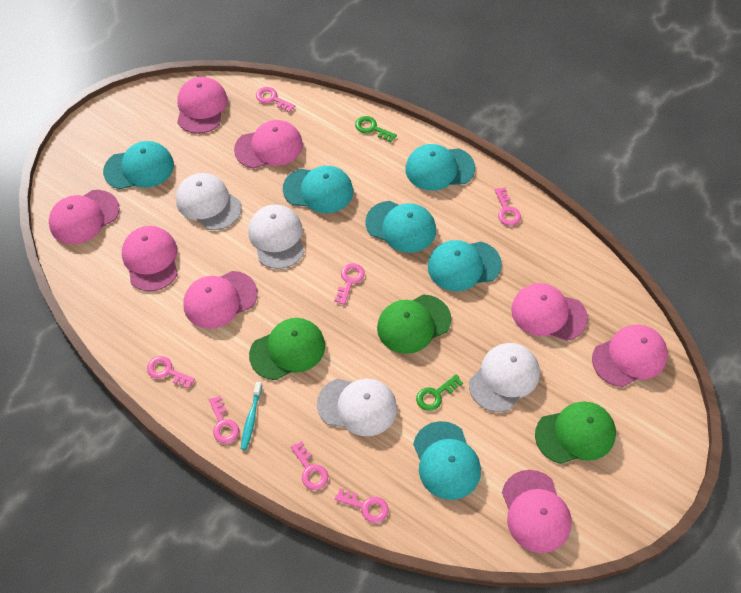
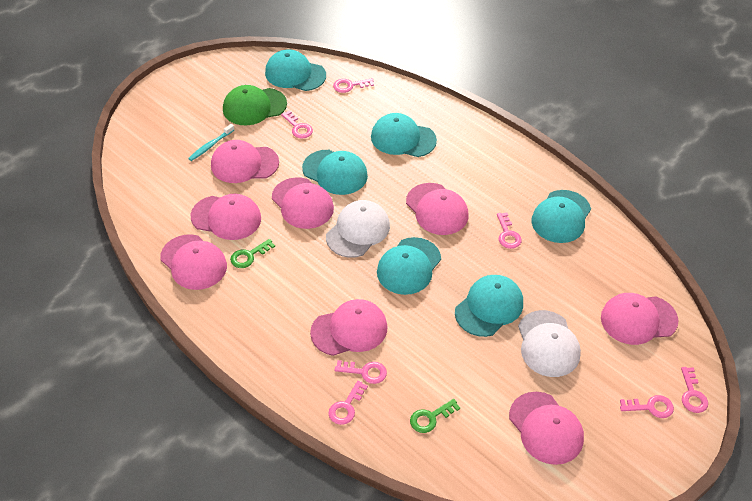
green cap: 3 -> 1
white cap: 4 -> 2

